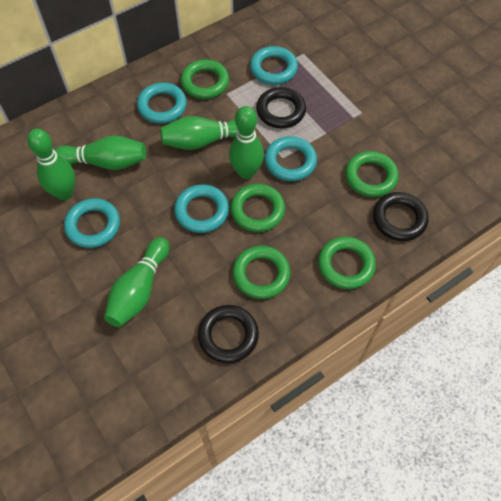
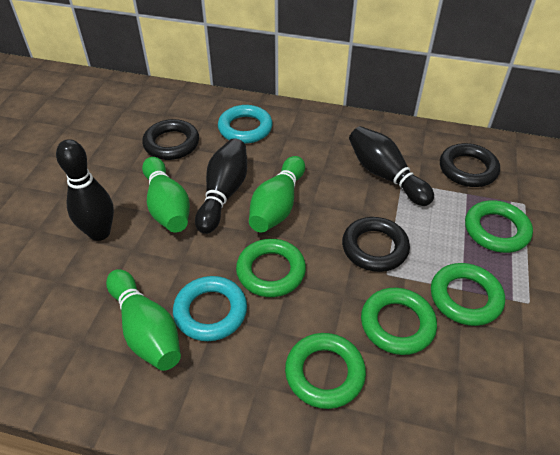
black bowling pin: 0 -> 3
green bowling pin: 5 -> 3
turquoise ring: 5 -> 2

